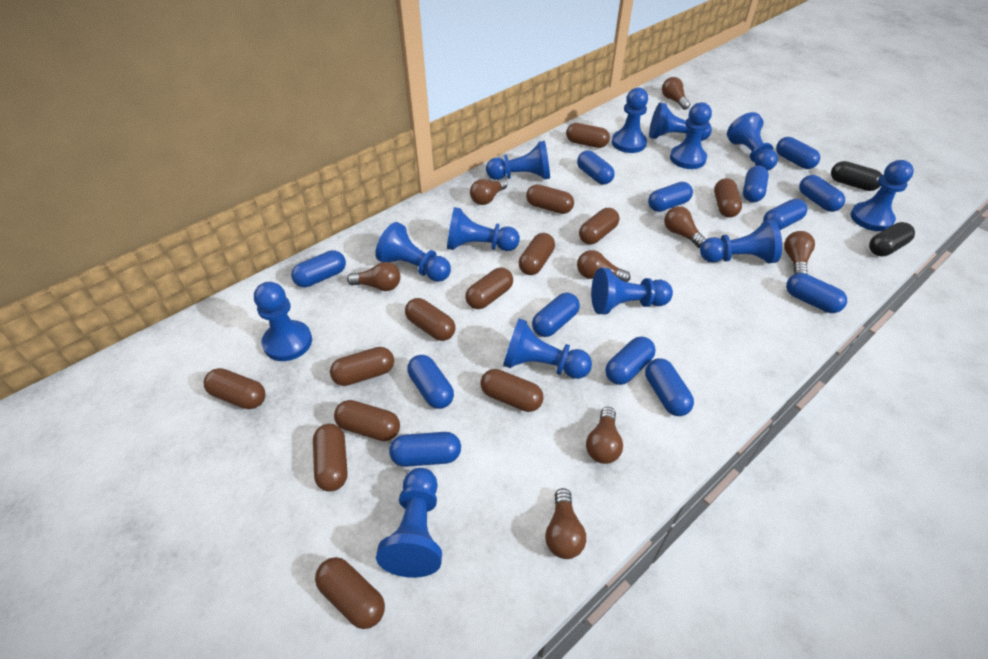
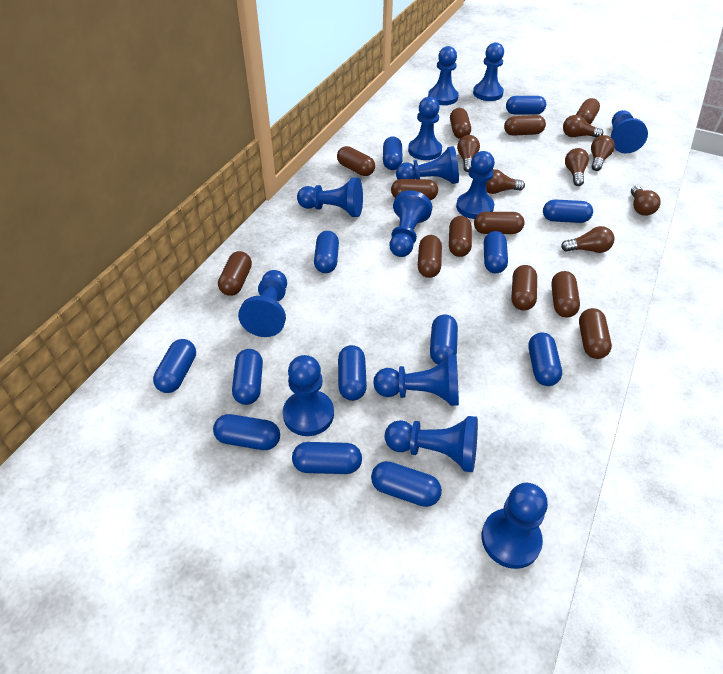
black capsule: 2 -> 0
brown capsule: 13 -> 12
brown light bulb: 8 -> 7

